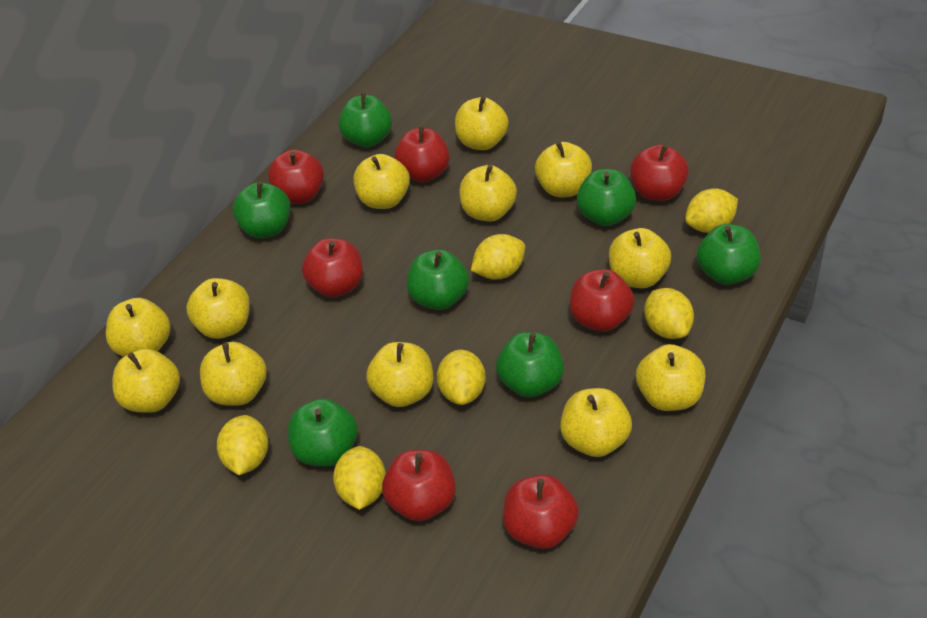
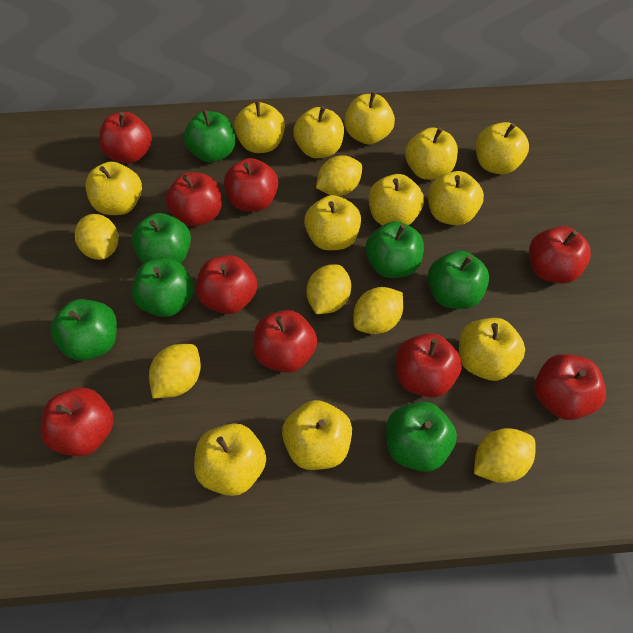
red apple: 7 -> 9

